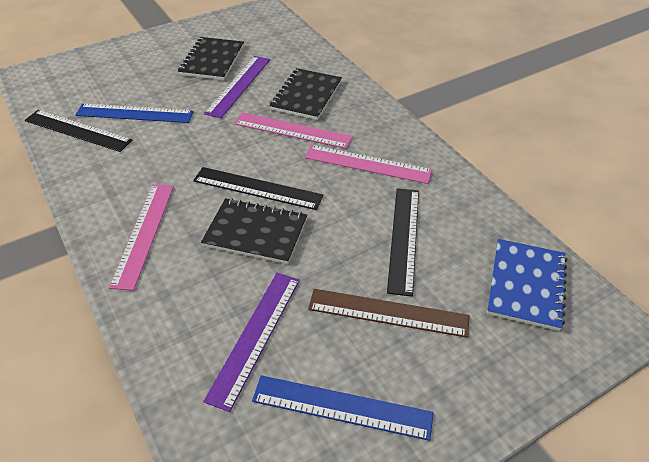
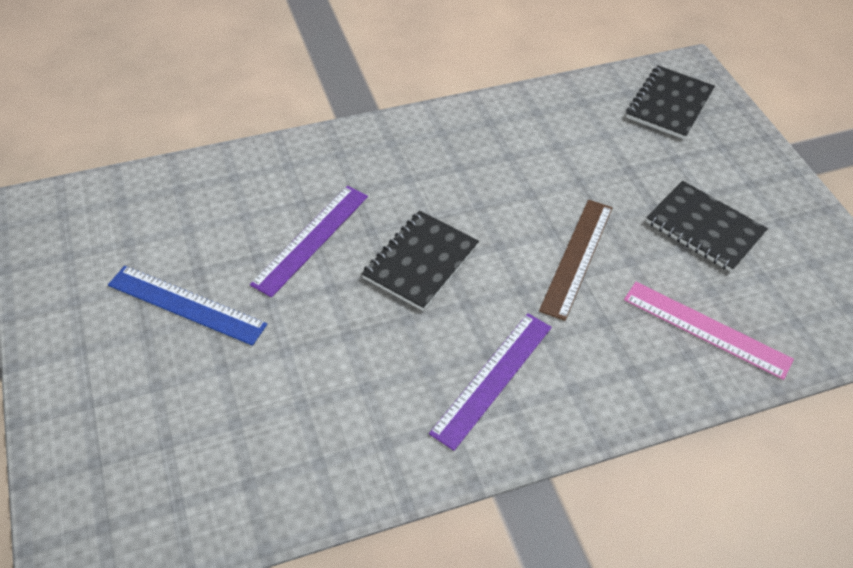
black ruler: 3 -> 0
blue notebook: 1 -> 0
blue ruler: 2 -> 1
pink ruler: 3 -> 1

